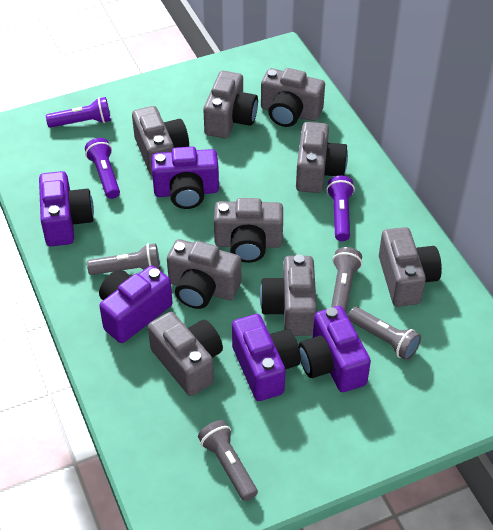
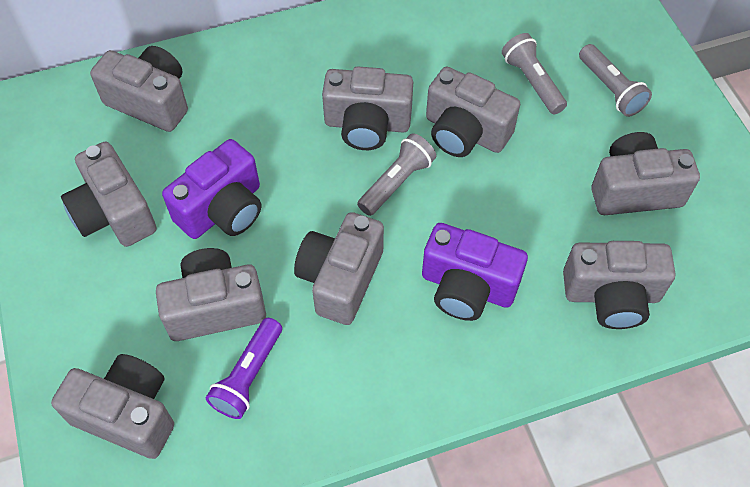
grey flashlight: 4 -> 3
purple camera: 5 -> 2
purple flashlight: 3 -> 1

